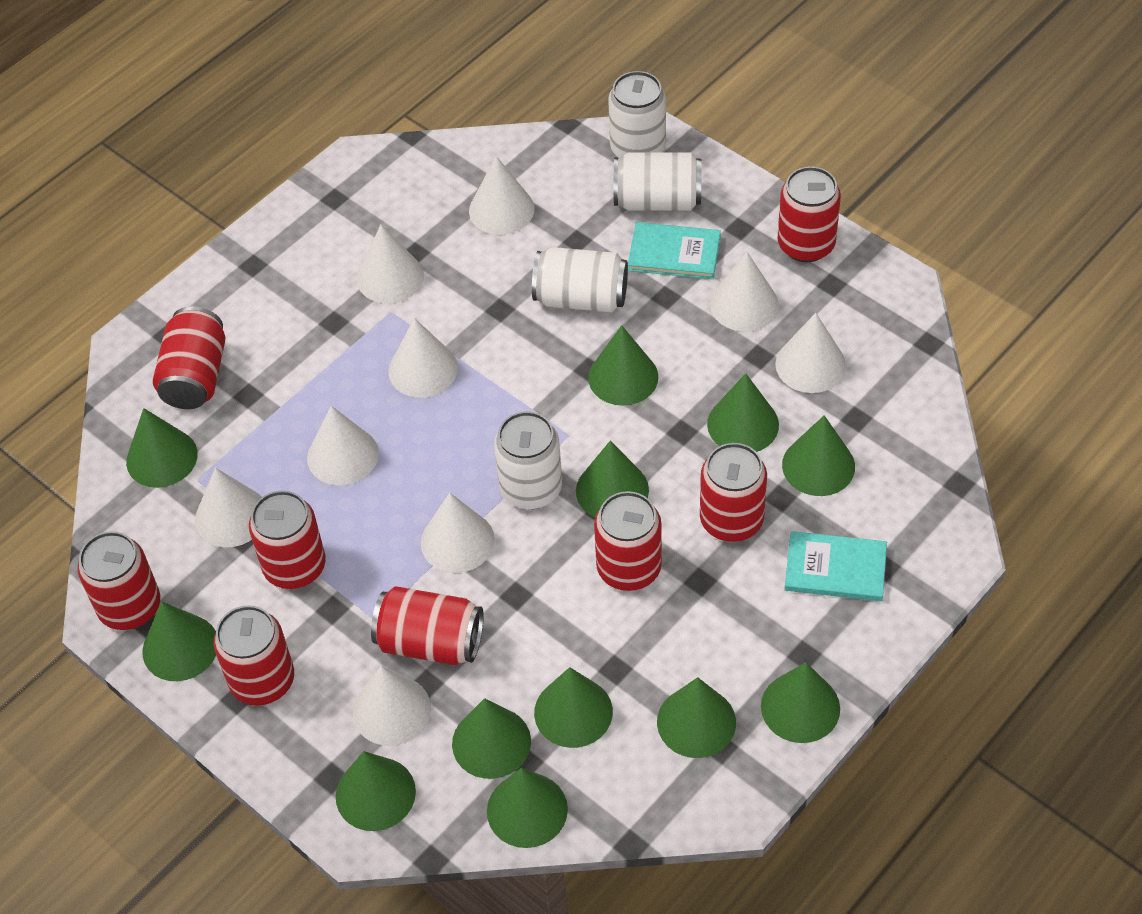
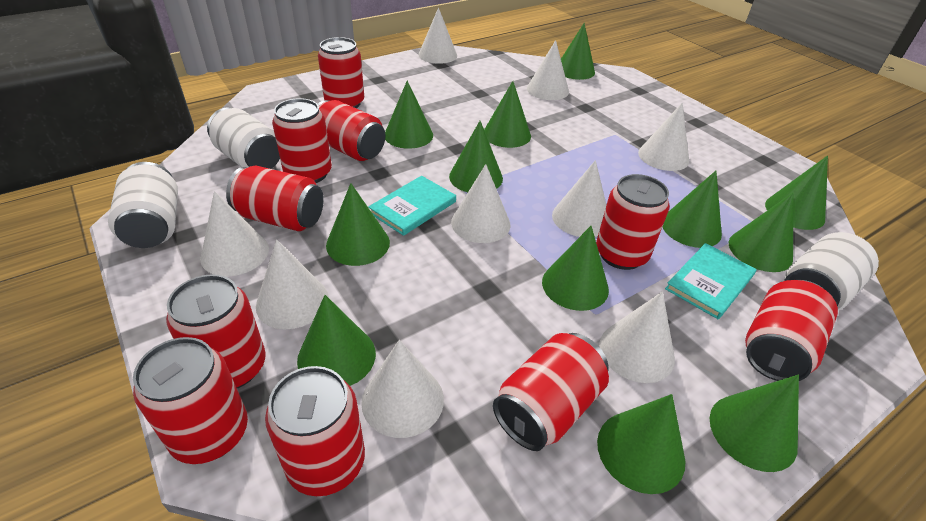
red can: 8 -> 10
white can: 4 -> 3

